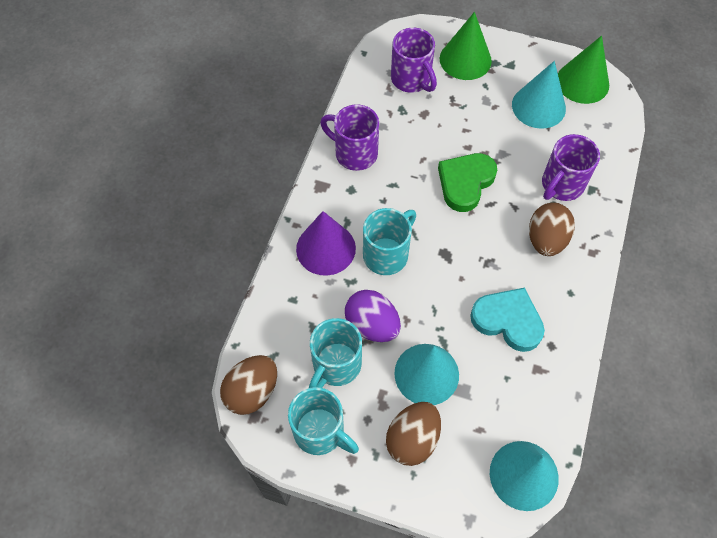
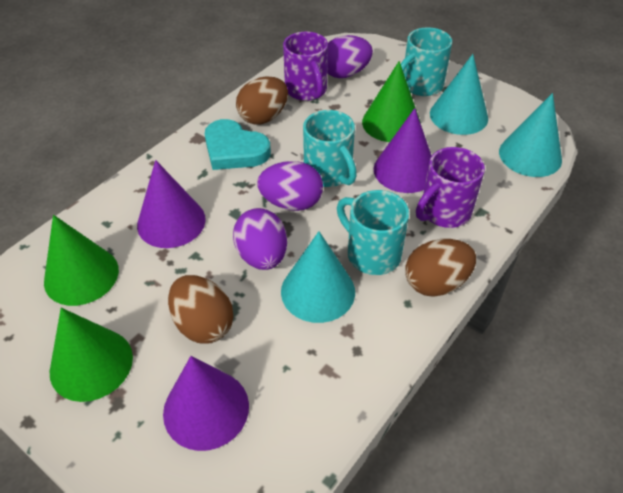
green cone: 2 -> 3
green heart: 1 -> 0
purple cone: 1 -> 3
purple egg: 1 -> 3
purple mug: 3 -> 2

